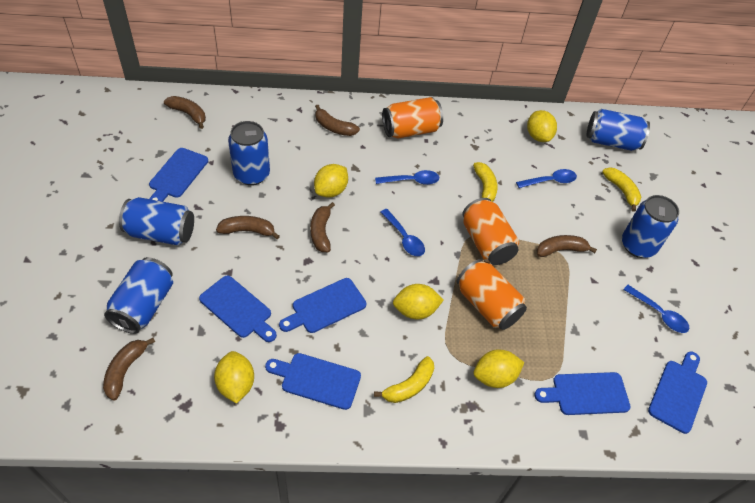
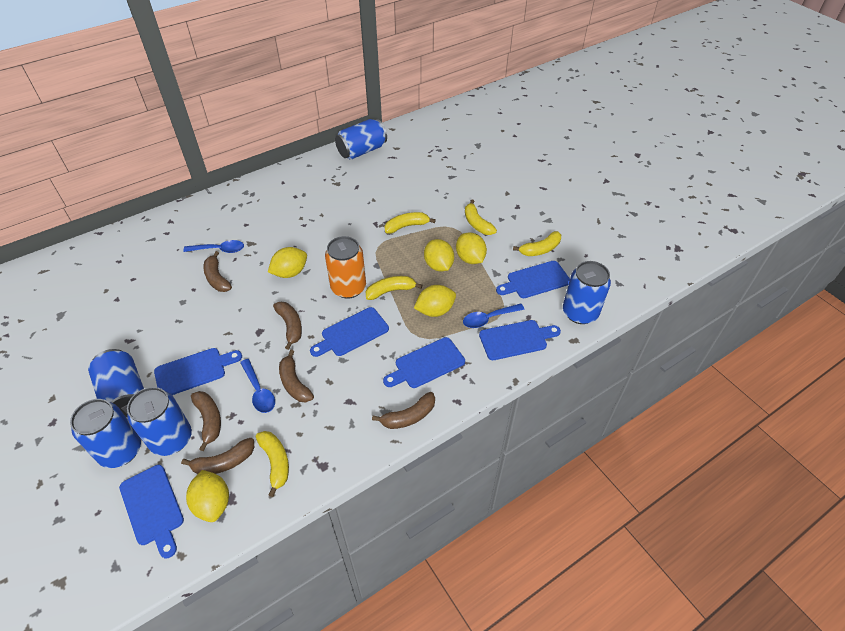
blue spoon: 4 -> 3
orange can: 3 -> 1
yellow banana: 3 -> 5

